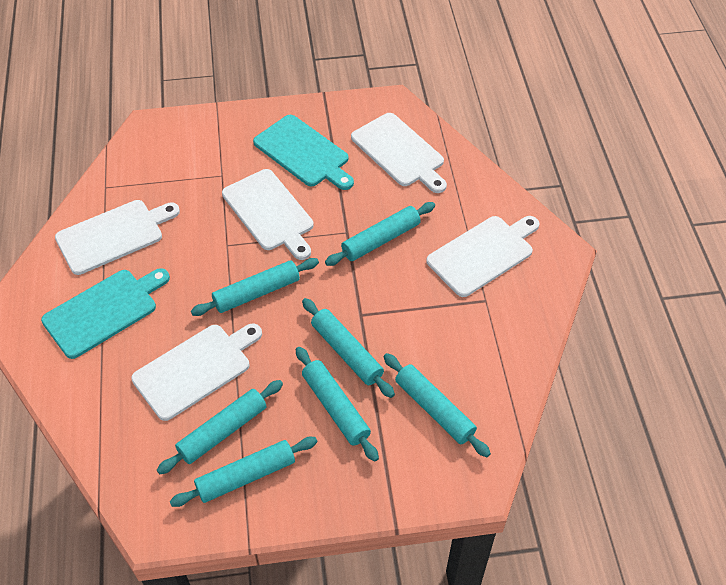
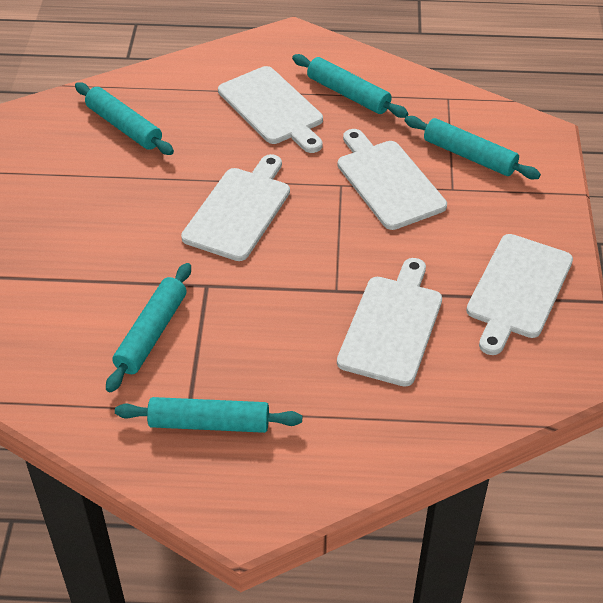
turquoise cutting board: 2 -> 0
turquoise rolling pin: 7 -> 5

